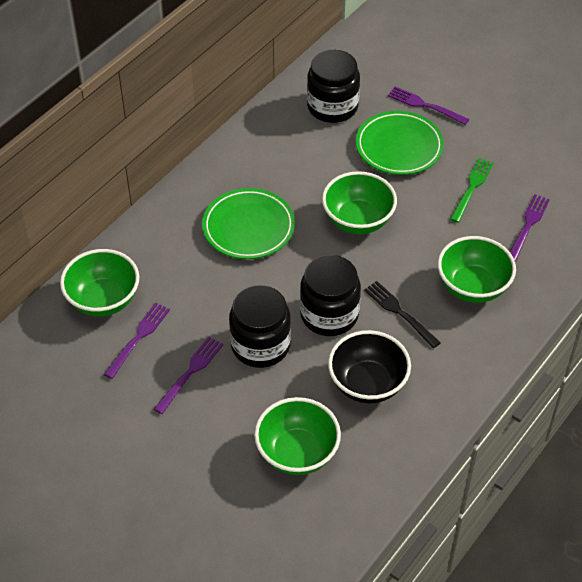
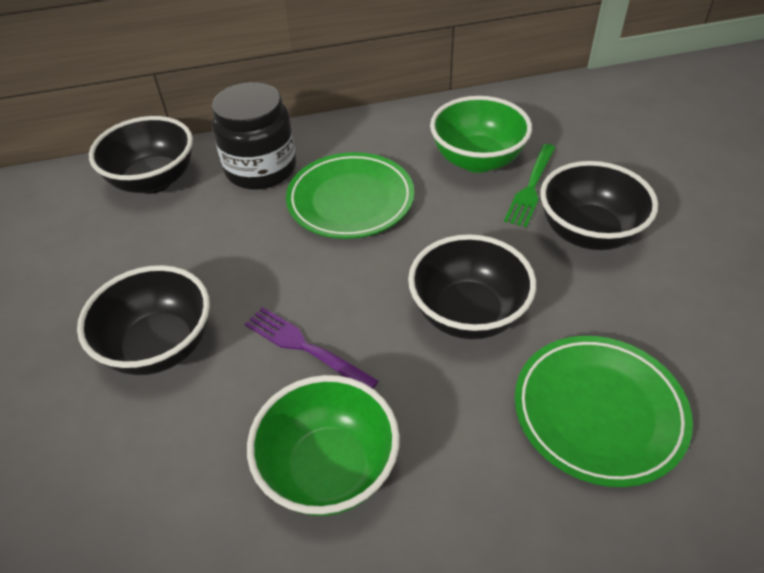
black bowl: 1 -> 4
black fork: 1 -> 0
black jar: 3 -> 1
green bowl: 4 -> 2
purple fork: 4 -> 1

